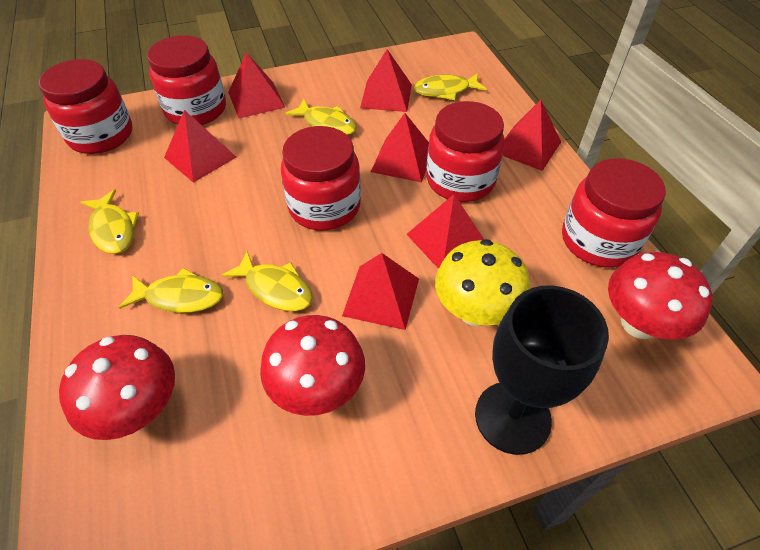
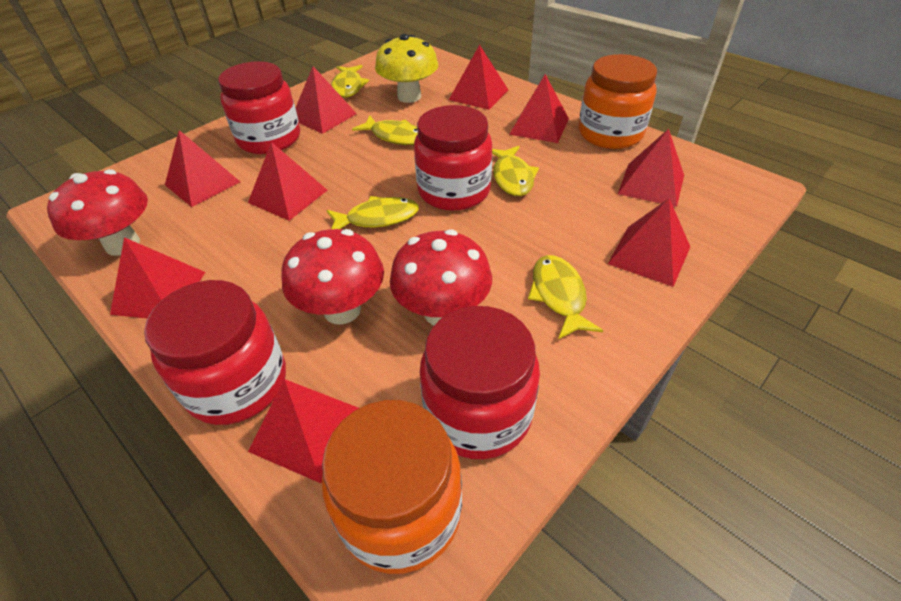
black goblet: 1 -> 0
orange jar: 0 -> 2
red jar: 5 -> 4
red pyramid: 7 -> 9

